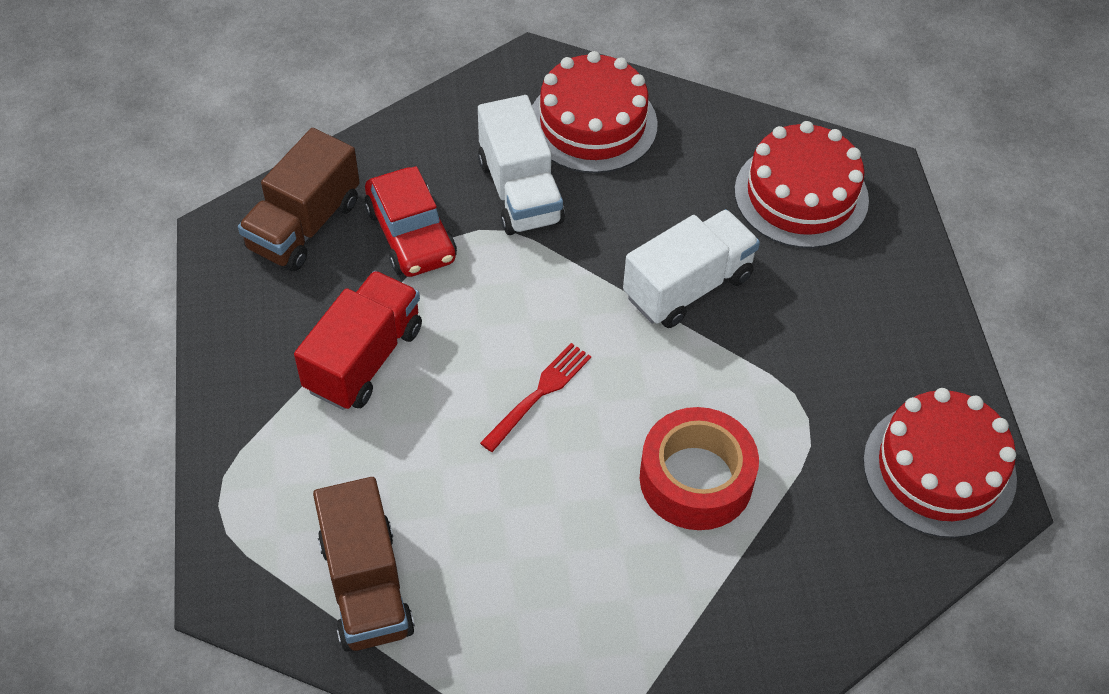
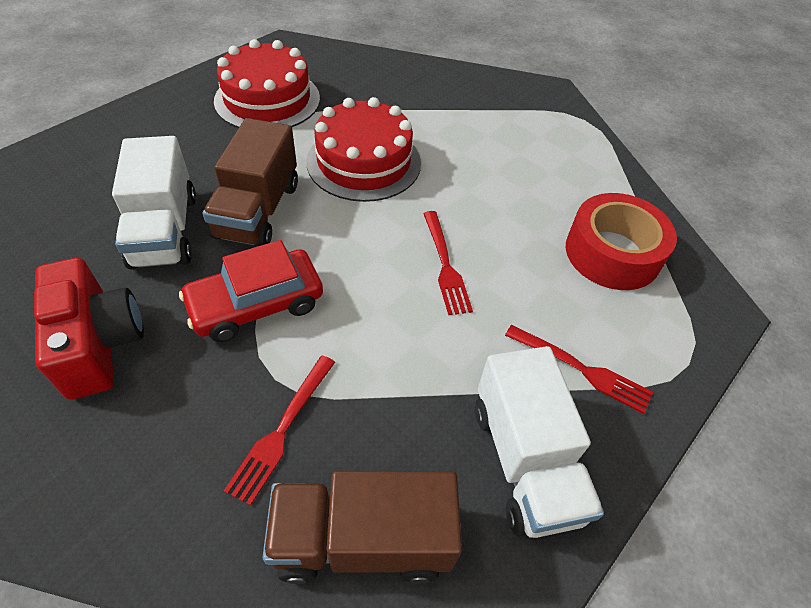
red cake: 3 -> 2
red camera: 0 -> 1
red fork: 1 -> 3
red truck: 1 -> 0

